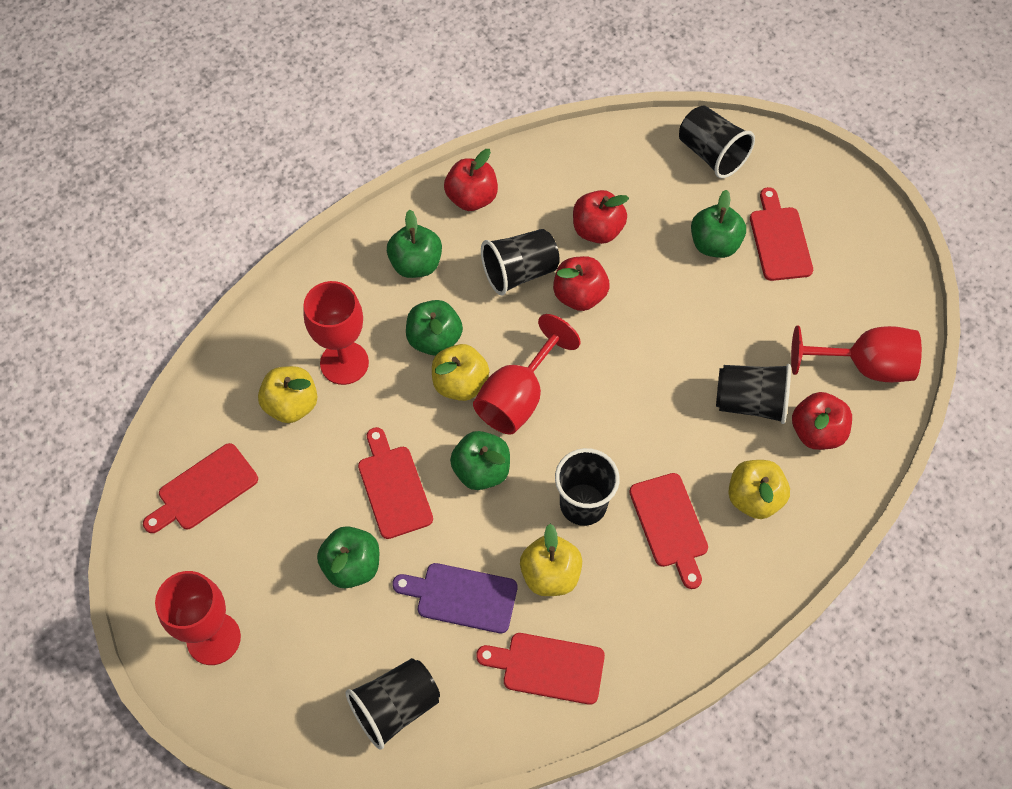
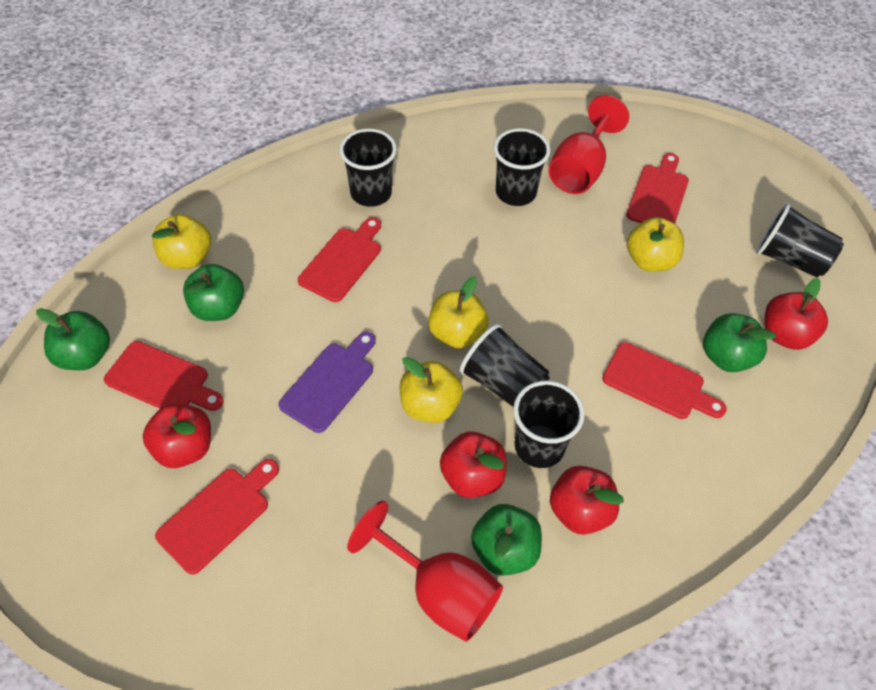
green apple: 5 -> 4
red goblet: 4 -> 2

